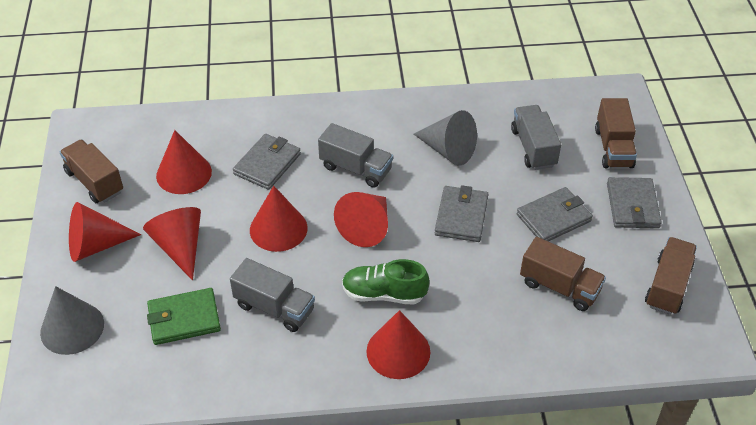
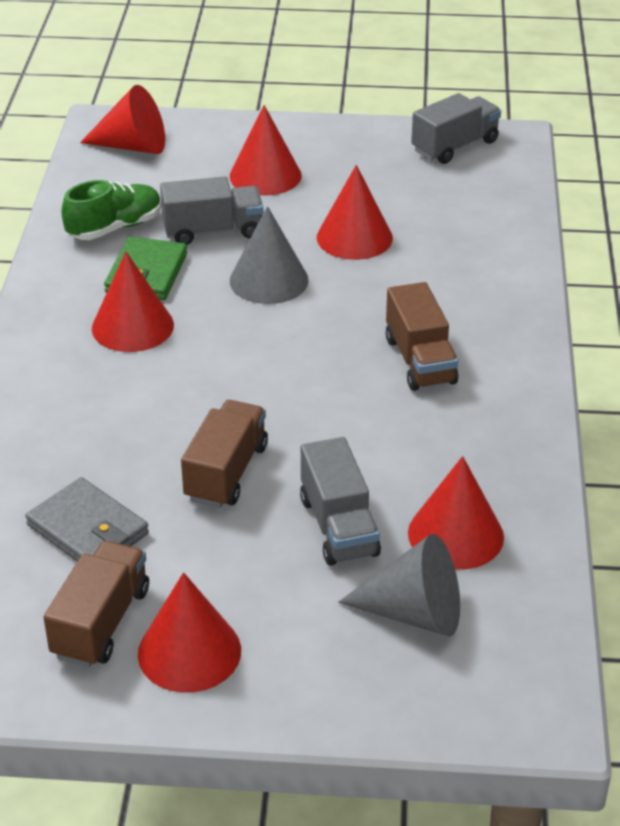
brown truck: 4 -> 3
grey wallet: 4 -> 1

